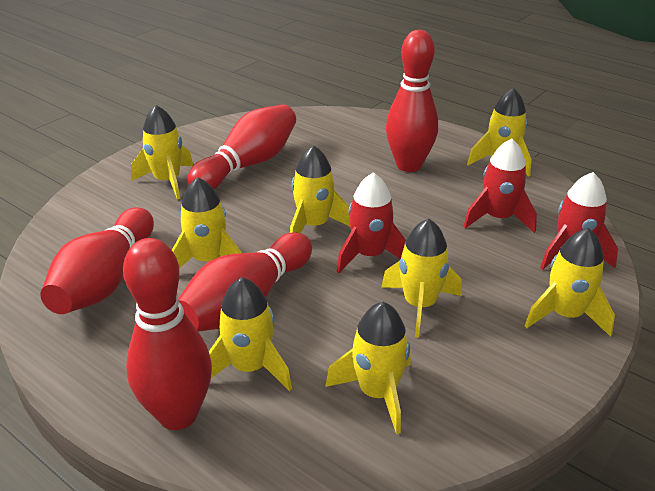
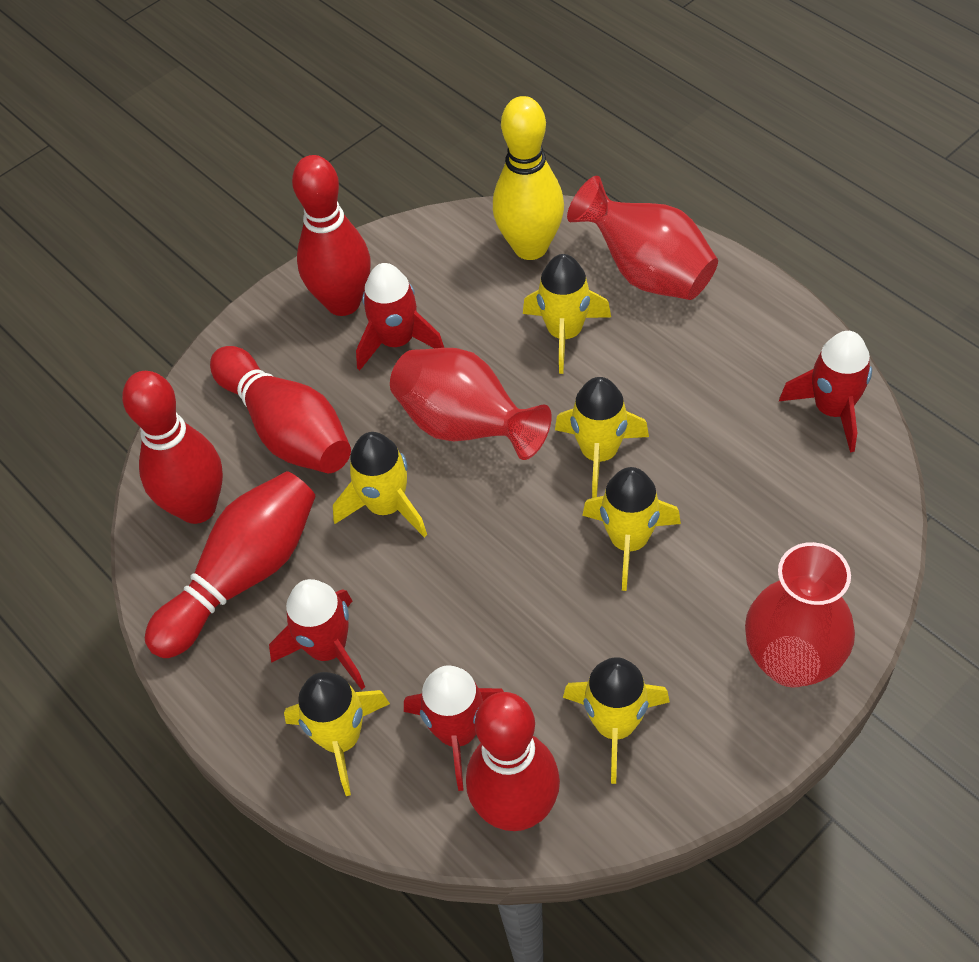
red rocket: 3 -> 4
red vase: 0 -> 3
yellow bowling pin: 0 -> 1
yellow rocket: 8 -> 6

